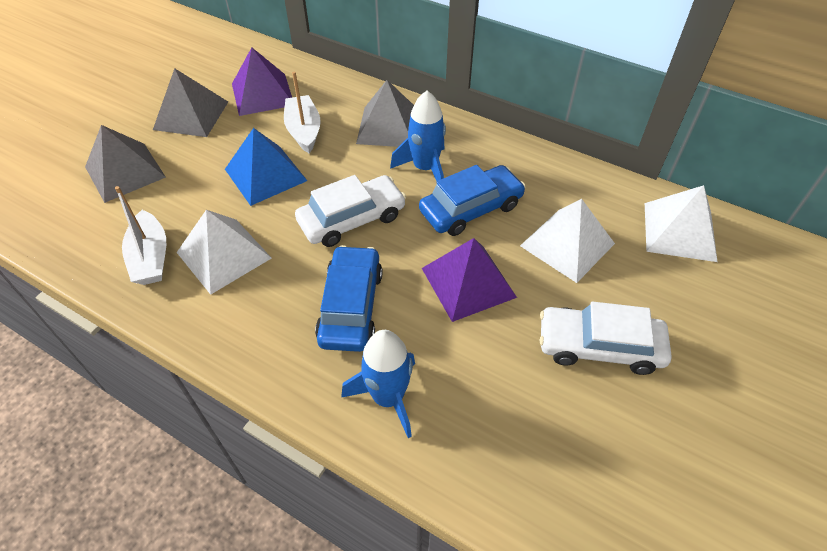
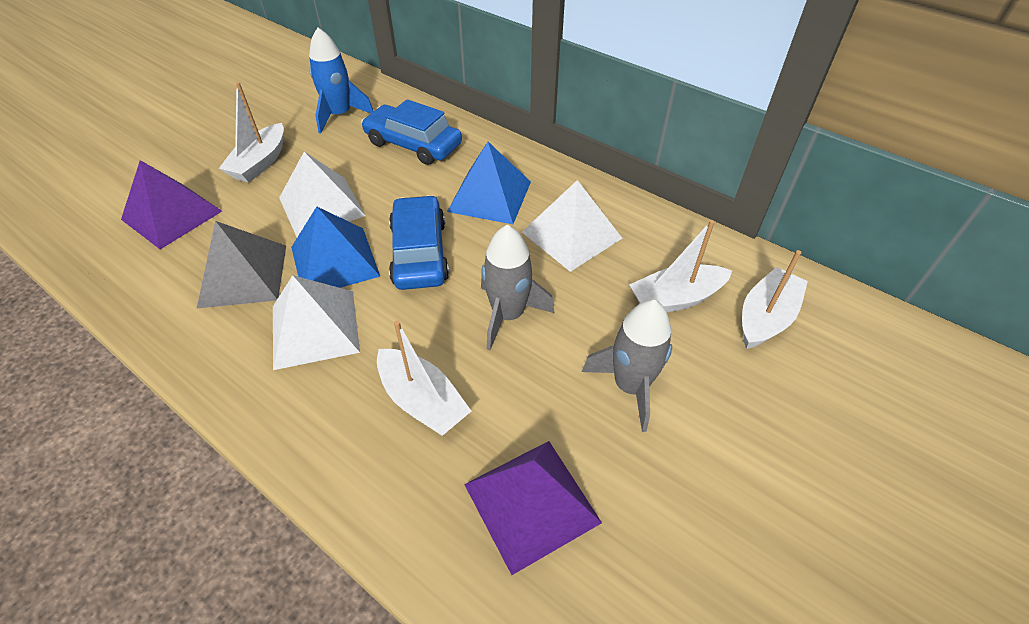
blue pyramid: 1 -> 2
blue rocket: 2 -> 1
grey pyramid: 3 -> 1
grey rocket: 0 -> 2
white boat: 2 -> 4
white car: 2 -> 0

